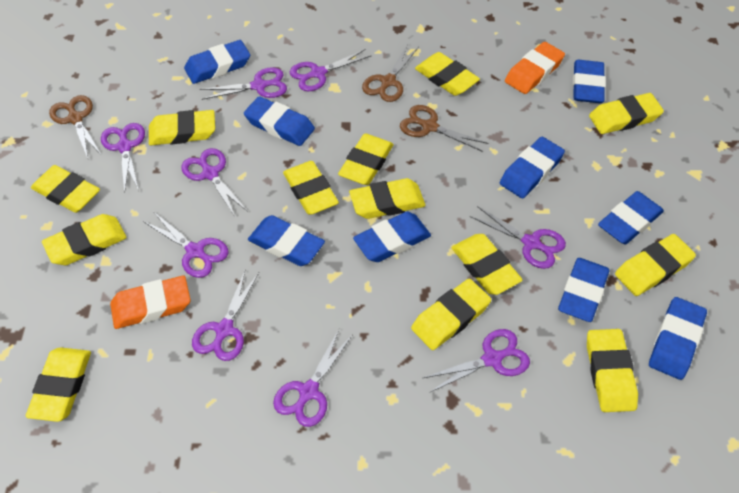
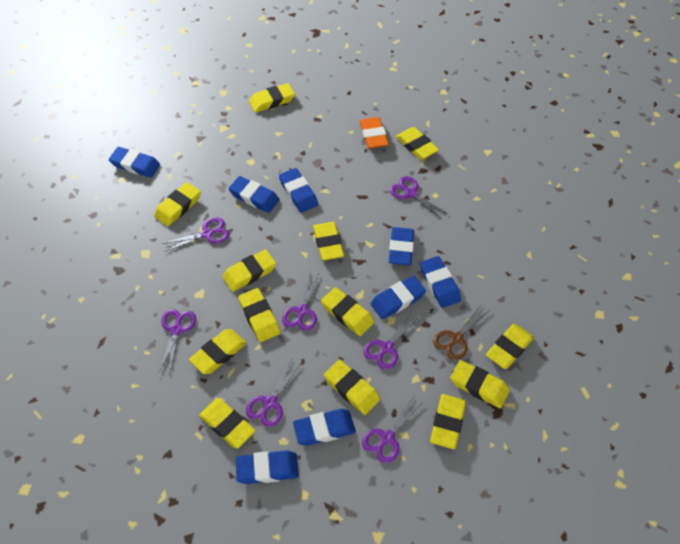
blue eraser: 9 -> 8
brown scissors: 3 -> 1
orange eraser: 2 -> 1
purple scissors: 9 -> 7

